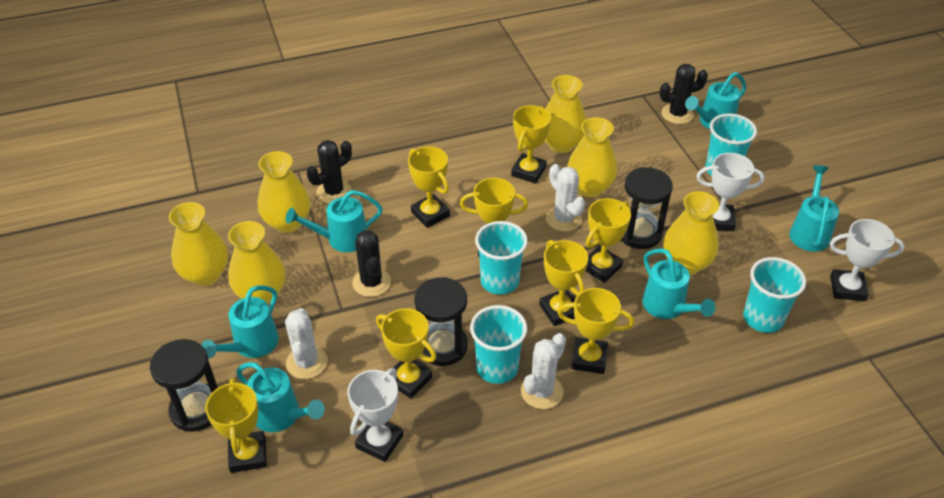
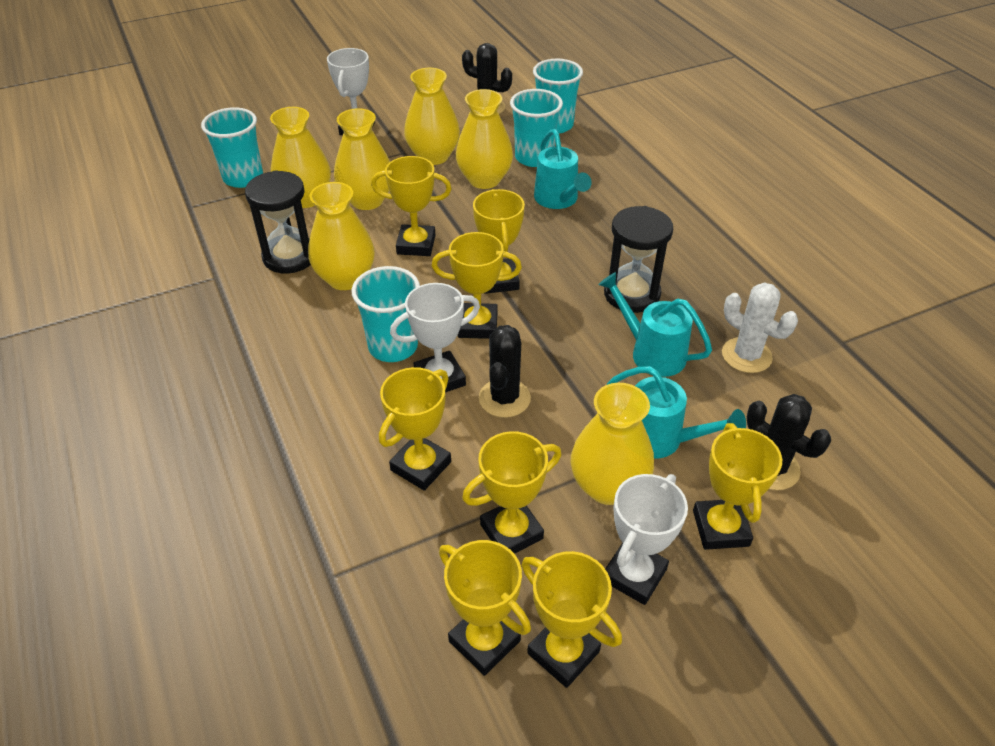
black hourglass: 3 -> 2
turquoise watering can: 6 -> 3
white cactus: 3 -> 1

